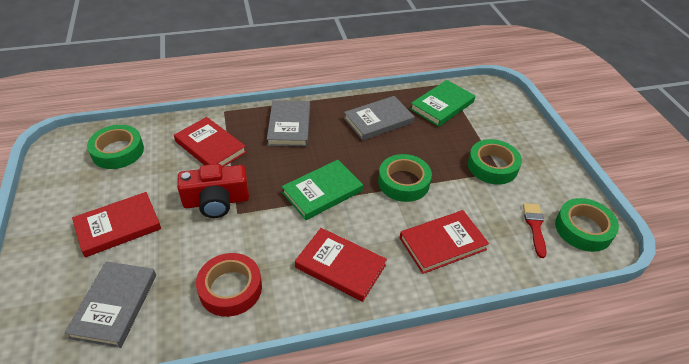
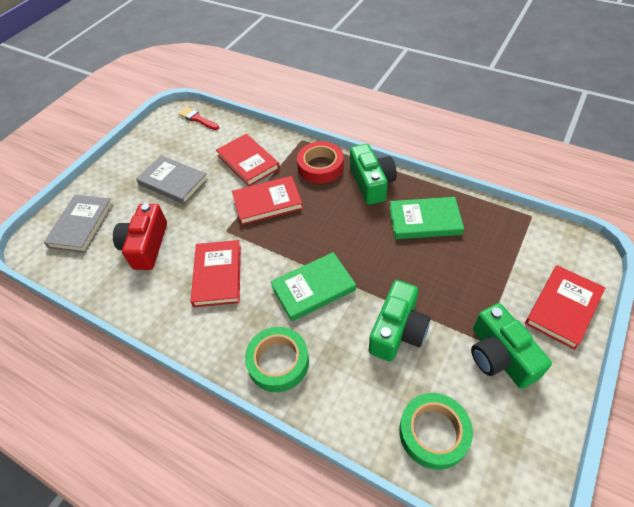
green camera: 0 -> 3
green tape: 4 -> 2
grey book: 3 -> 2

